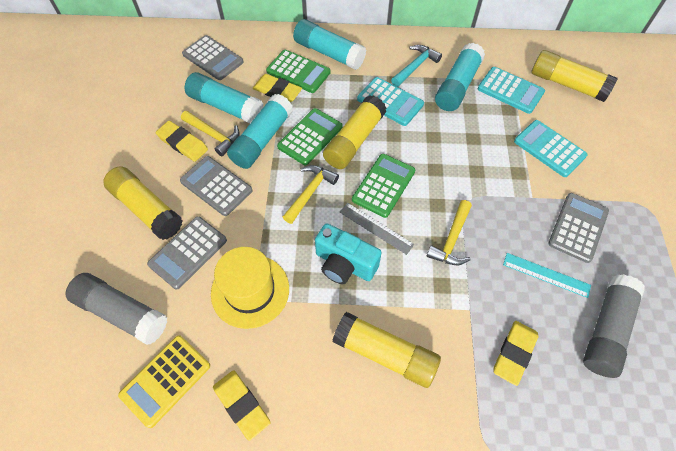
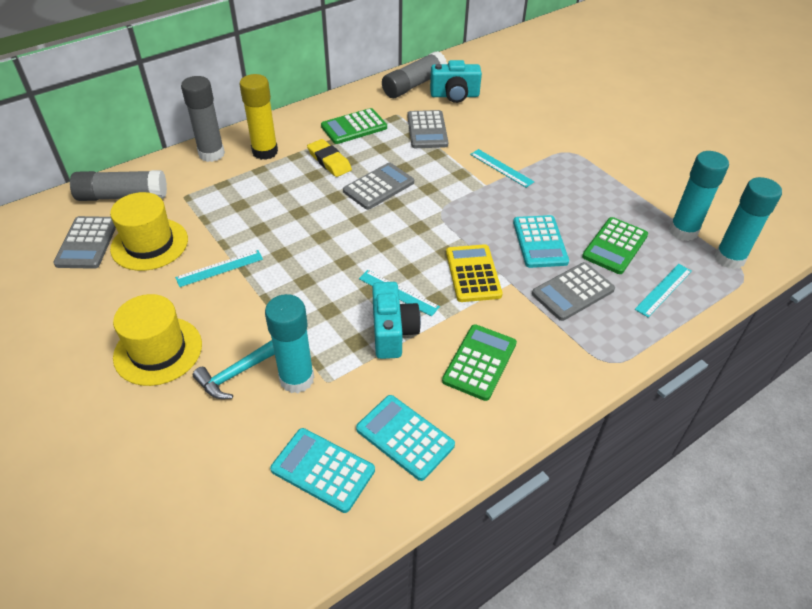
grey glue stick: 2 -> 3
grey ruler: 1 -> 0
turquoise camera: 1 -> 2
turquoise glue stick: 4 -> 3
turquoise ruler: 1 -> 4
yellow eraser: 4 -> 1
yellow glue stick: 4 -> 1
yellow hammer: 3 -> 0
yellow hat: 1 -> 2

